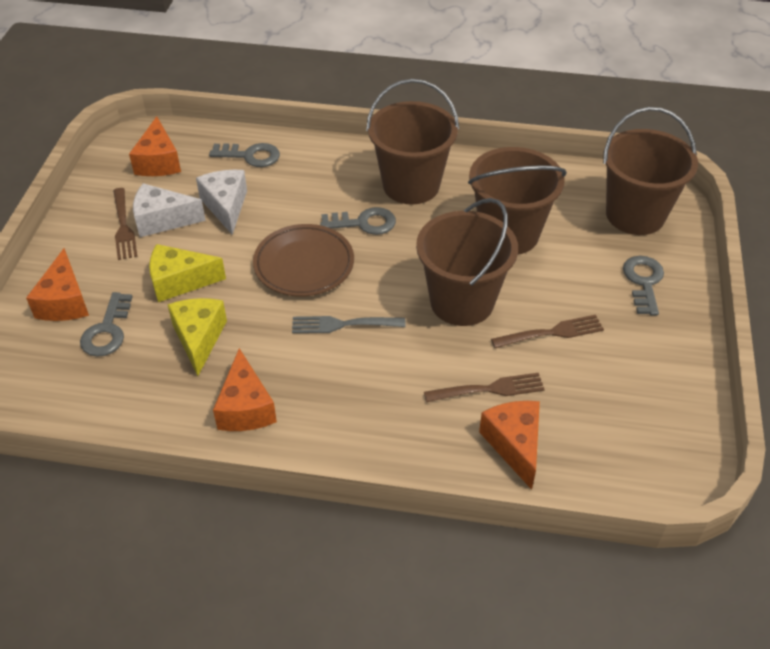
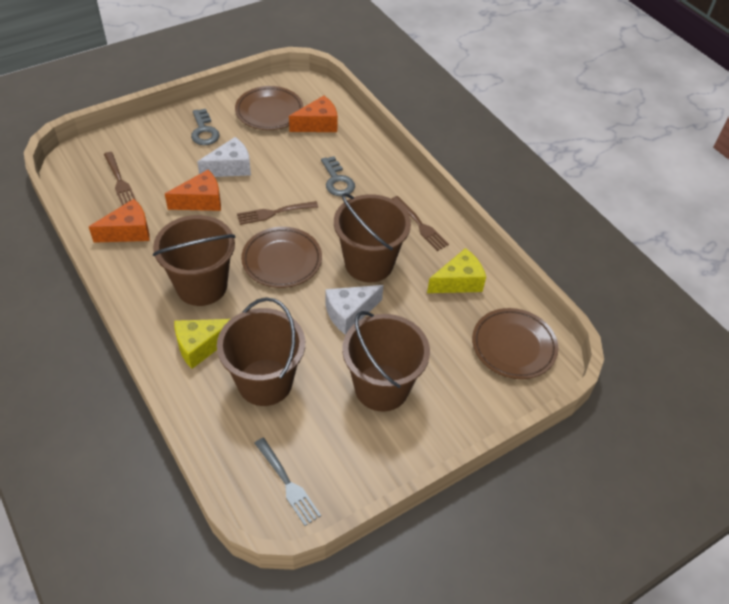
brown plate: 1 -> 3
grey key: 4 -> 2
orange cheese: 4 -> 3

